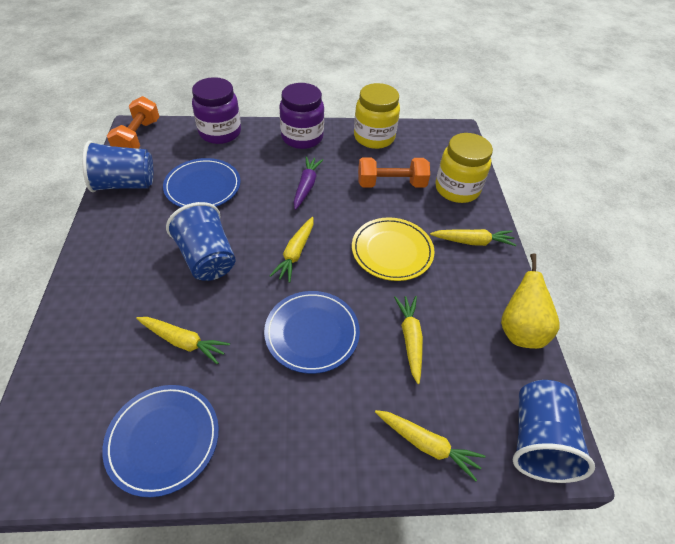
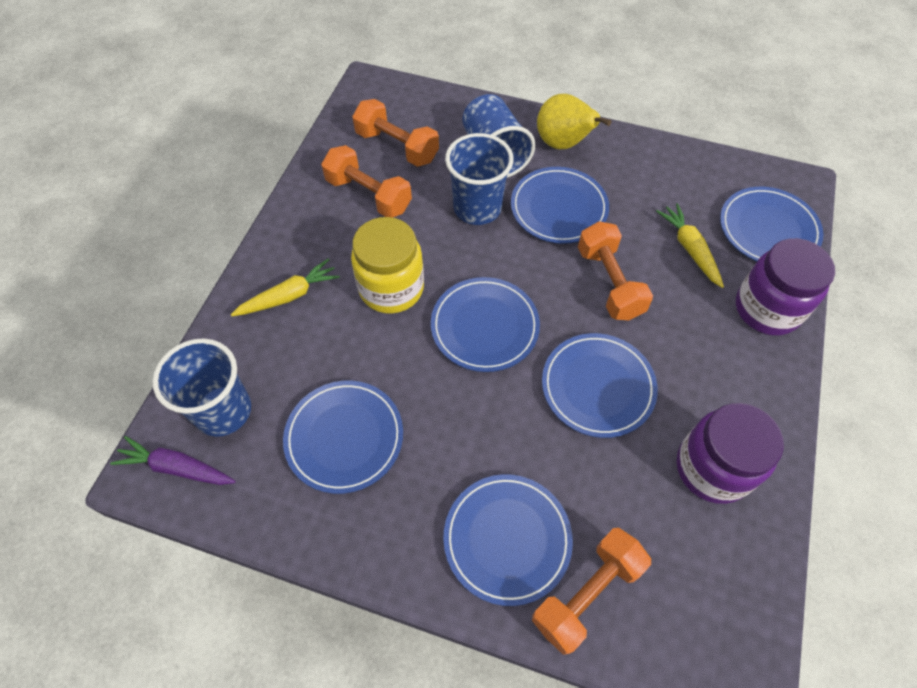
blue plate: 3 -> 6
orange dumbbell: 2 -> 4
yellow carrot: 5 -> 2
yellow jar: 2 -> 1
yellow plate: 1 -> 0

